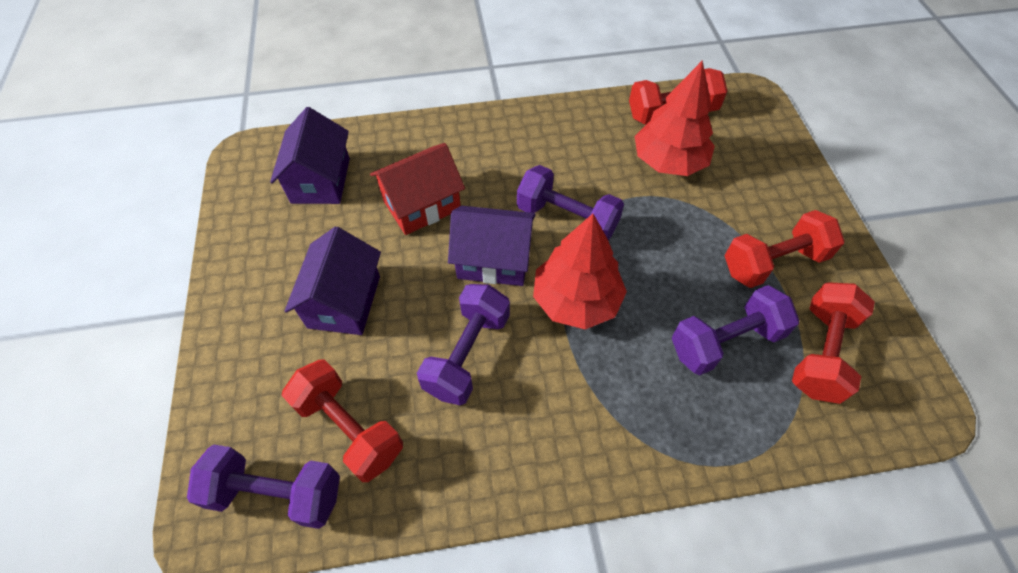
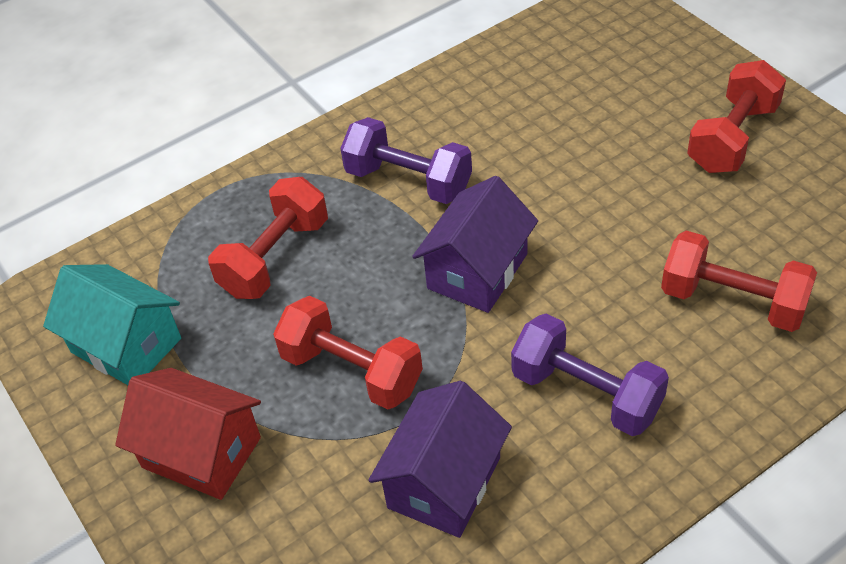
purple dumbbell: 4 -> 2
purple house: 3 -> 2
red tree: 2 -> 0
turquoise house: 0 -> 1

